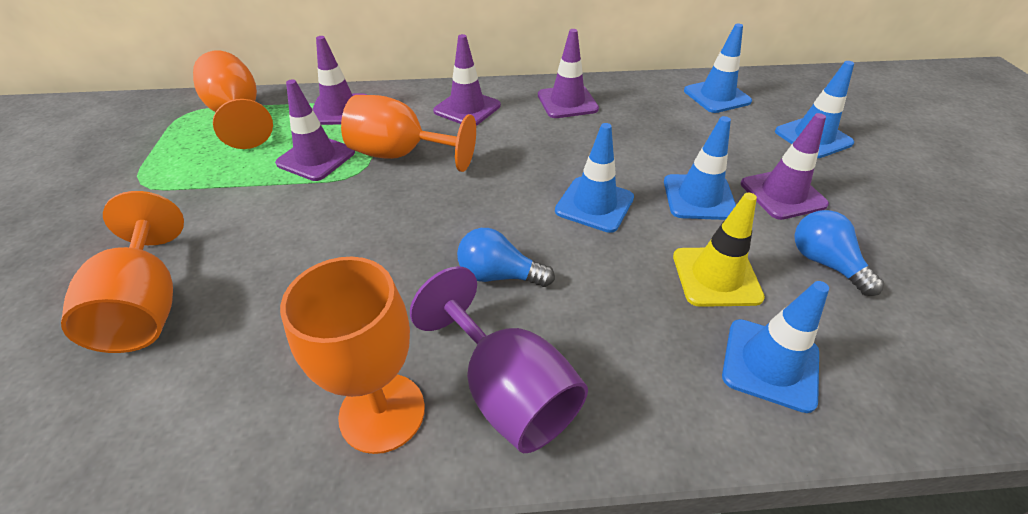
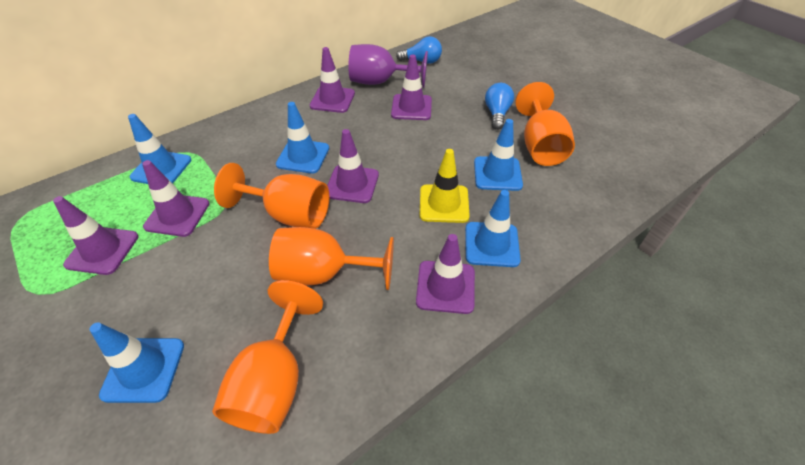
purple traffic cone: 5 -> 6

